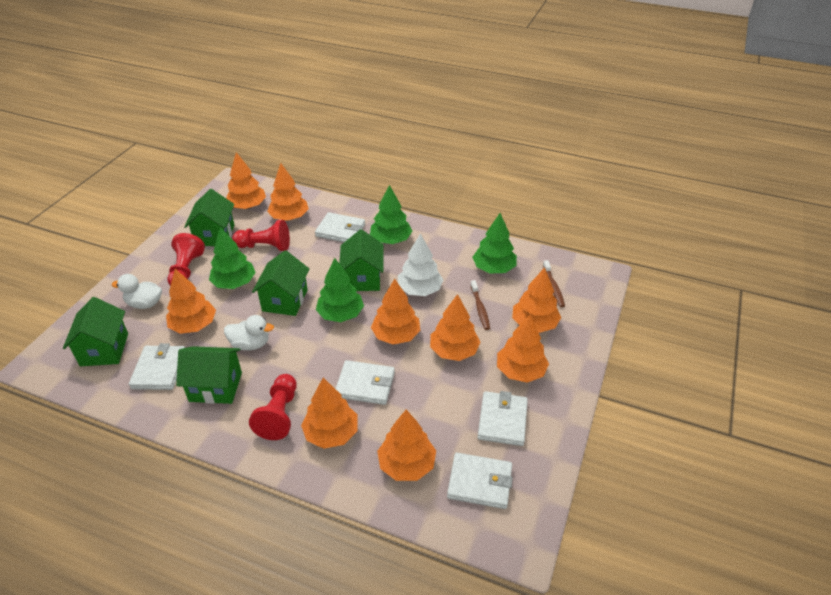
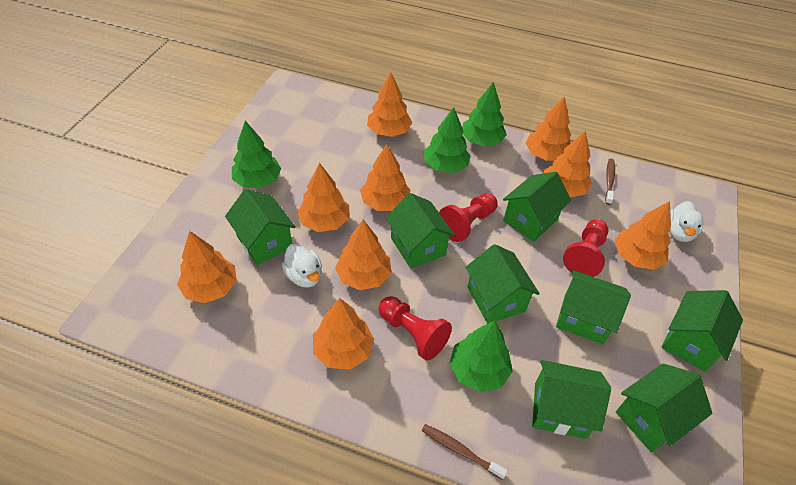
green house: 5 -> 8
white tree: 1 -> 0
white wallet: 5 -> 0

